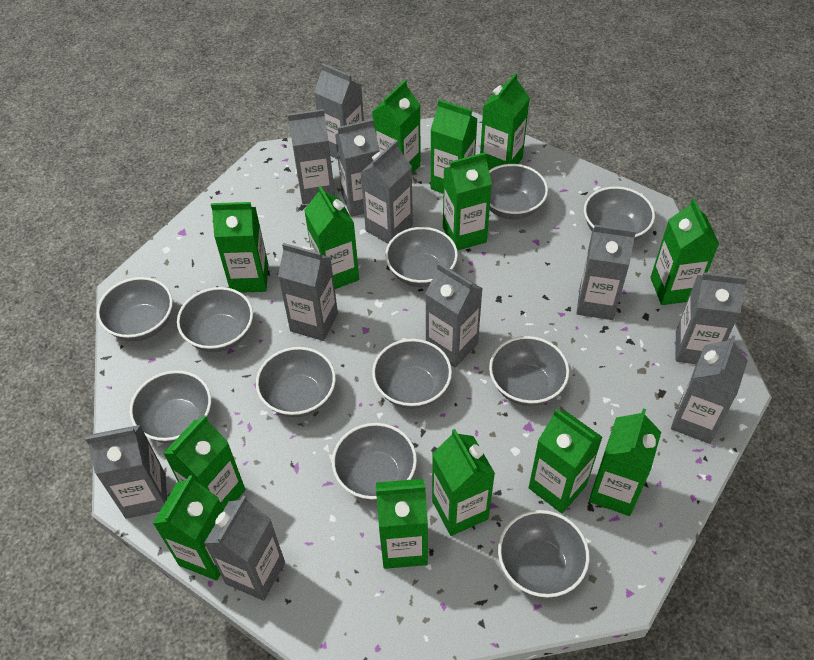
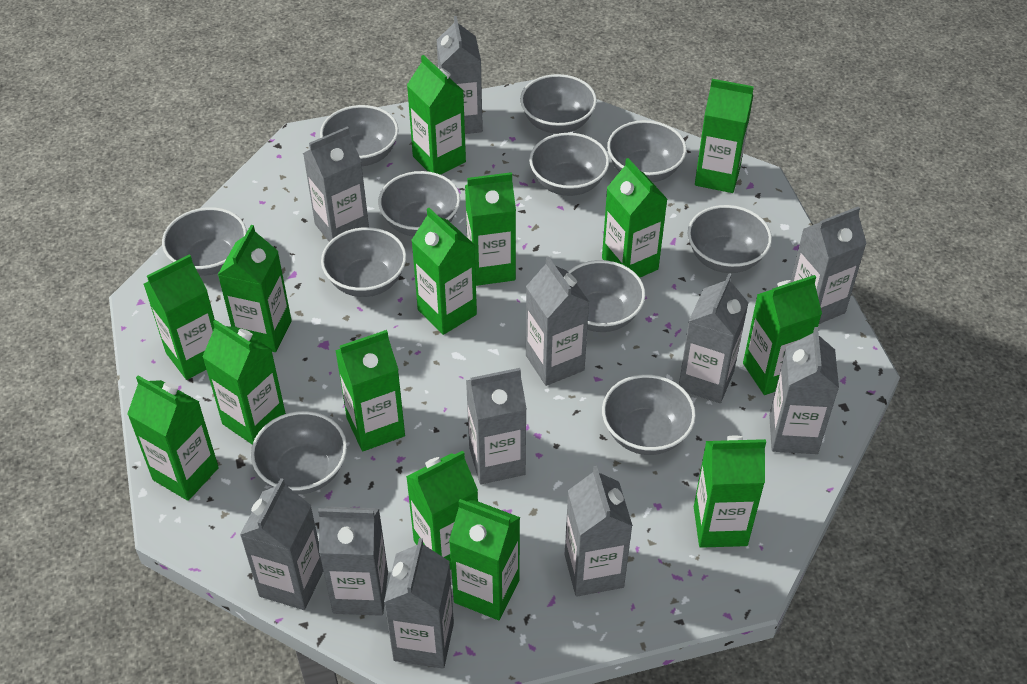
green carton: 13 -> 14

